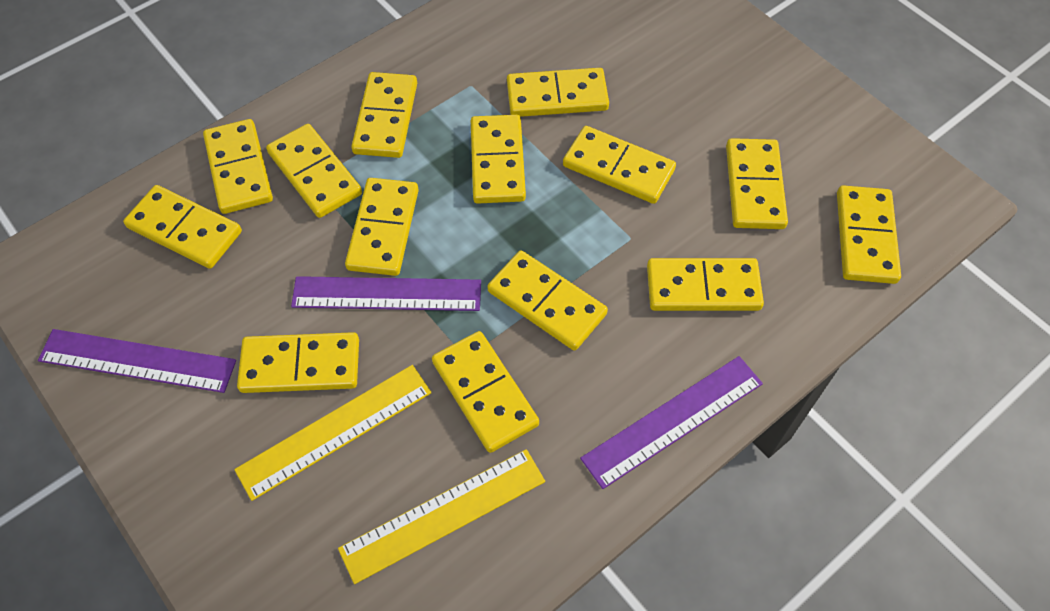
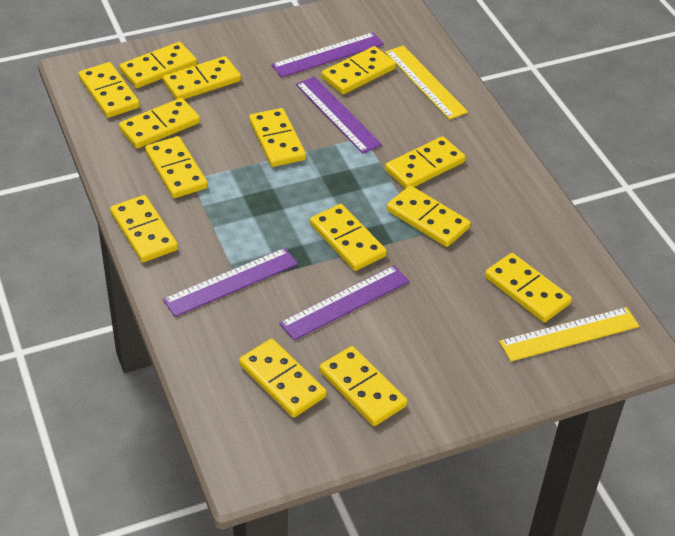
purple ruler: 3 -> 4

